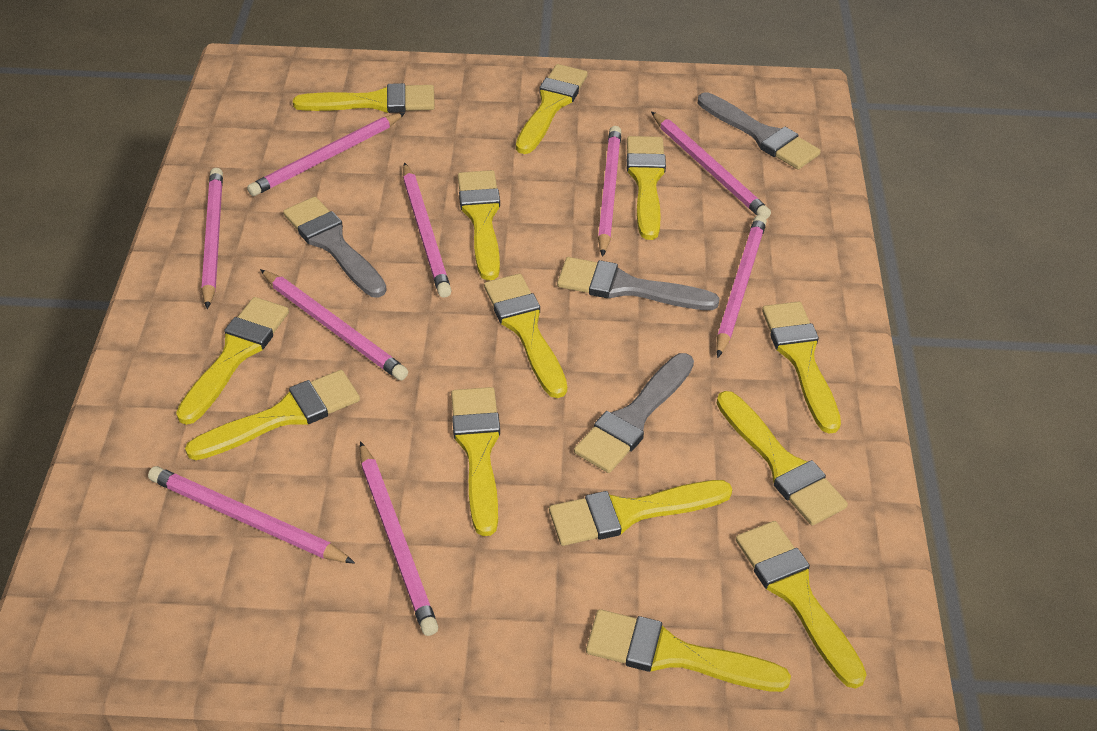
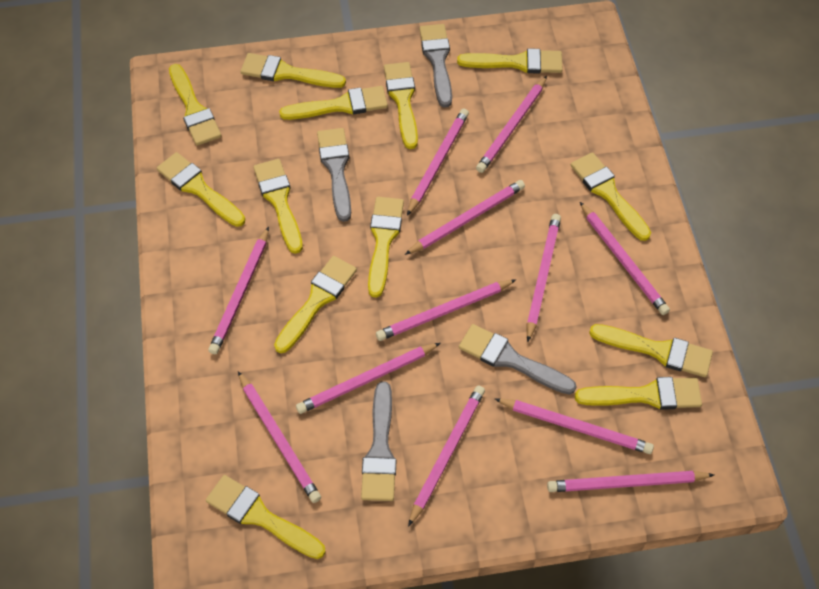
pink pencil: 9 -> 12

